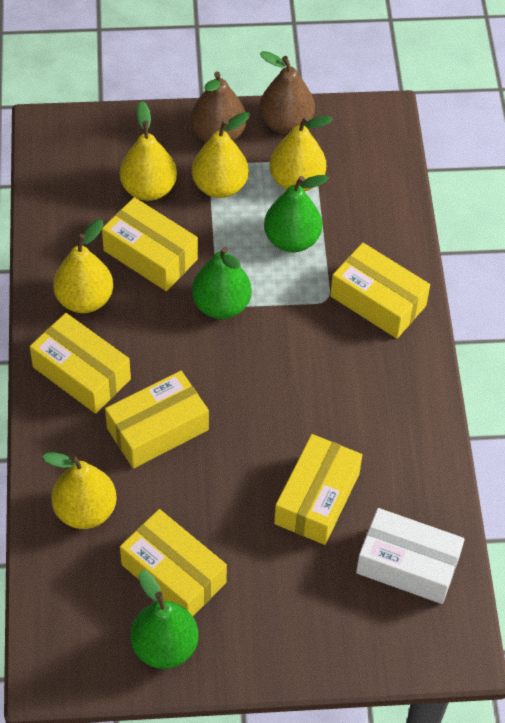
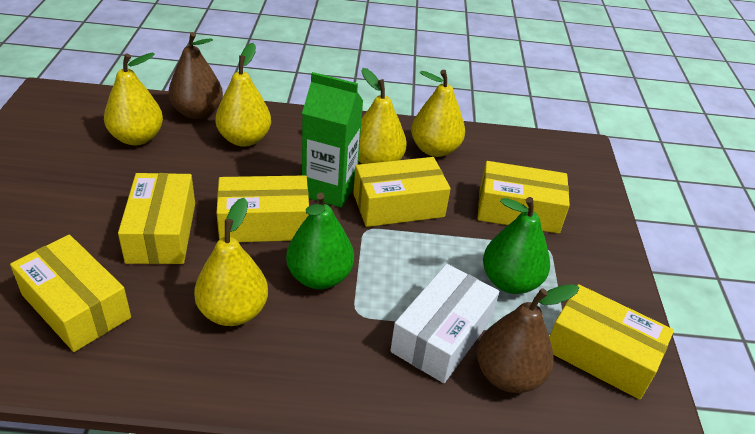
green carton: 0 -> 1
green pear: 3 -> 2

